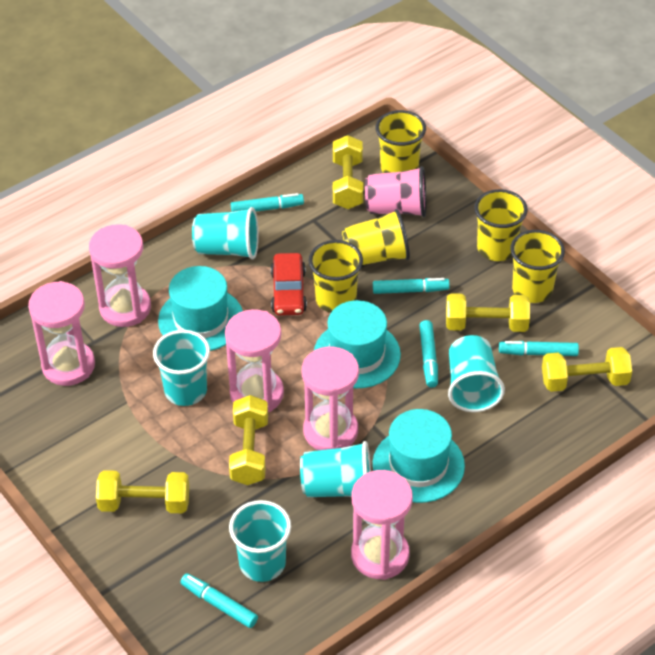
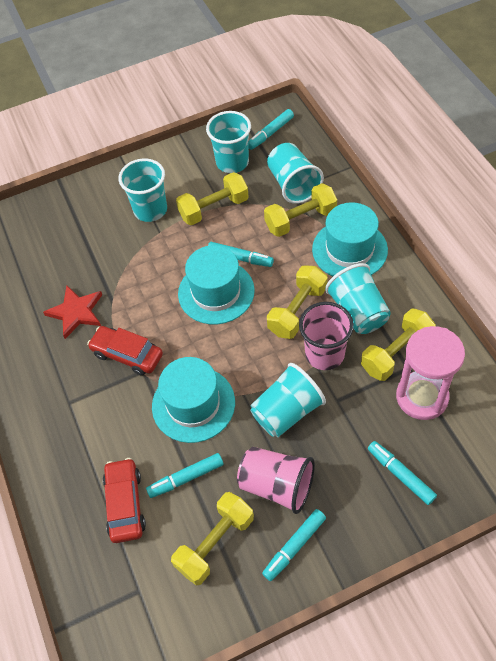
pink cup: 1 -> 2
pink hourglass: 5 -> 1
red car: 1 -> 2
red star: 0 -> 1
yellow cup: 5 -> 0

